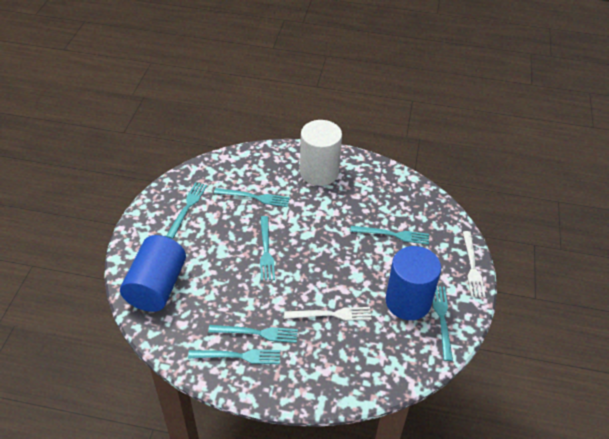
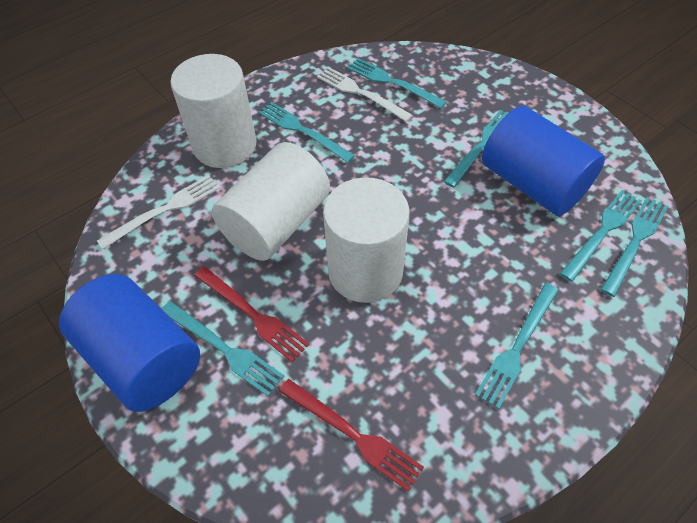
red fork: 0 -> 2
white cylinder: 1 -> 3

